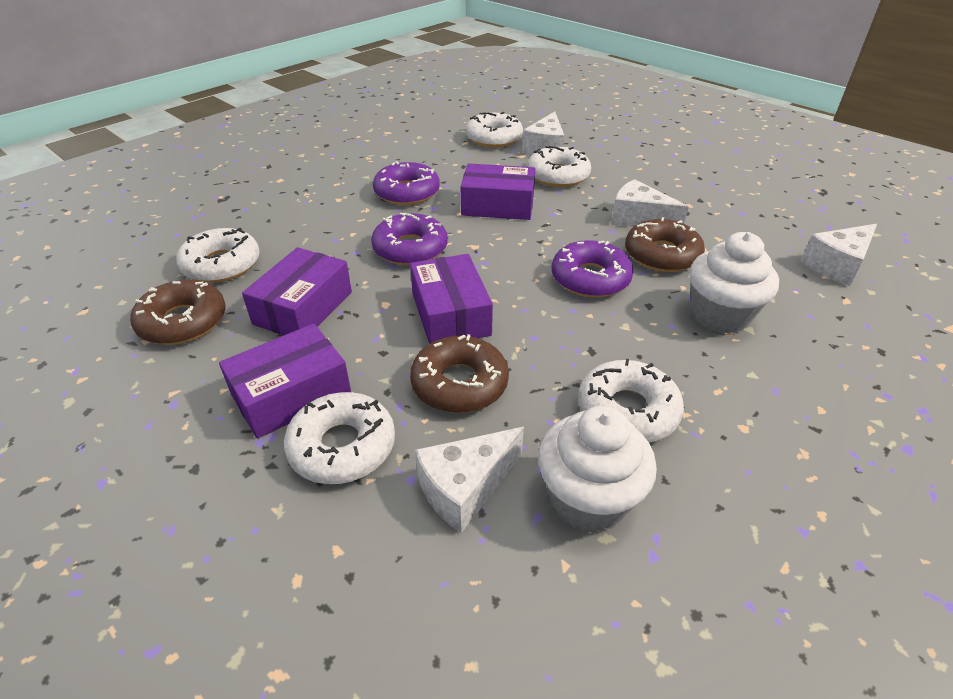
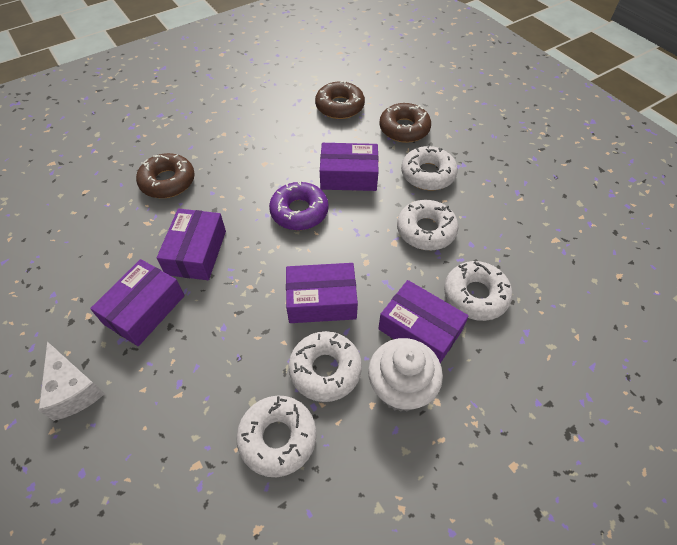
purple box: 4 -> 5
purple donut: 3 -> 1
white cheese: 4 -> 1
white cupcake: 2 -> 1

